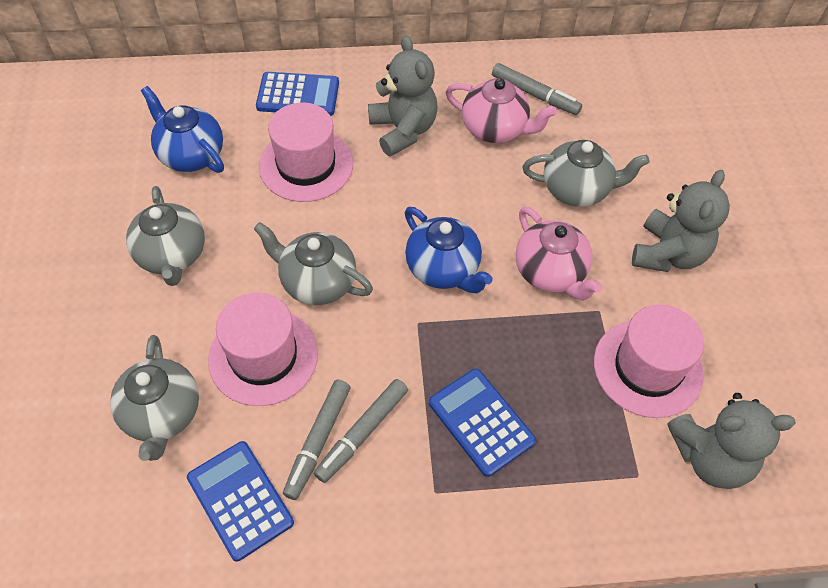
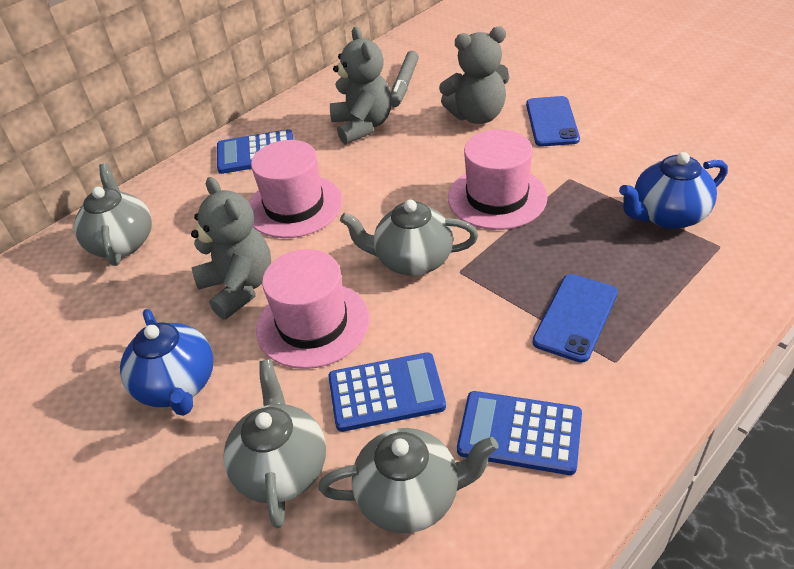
blue phone: 0 -> 2
grey marker: 3 -> 1
pink teapot: 2 -> 0

